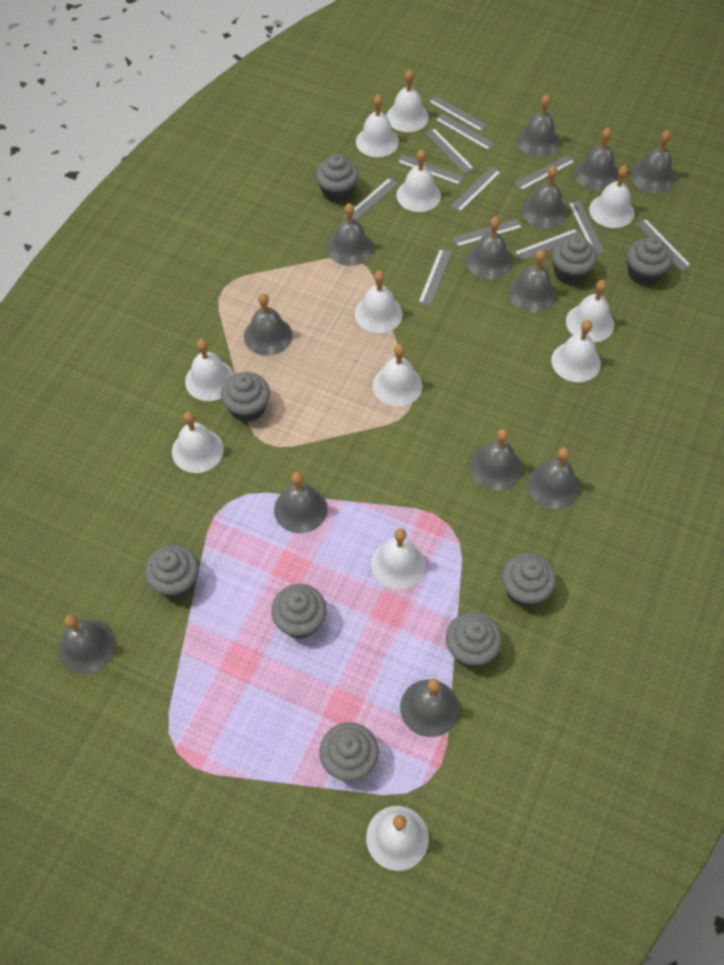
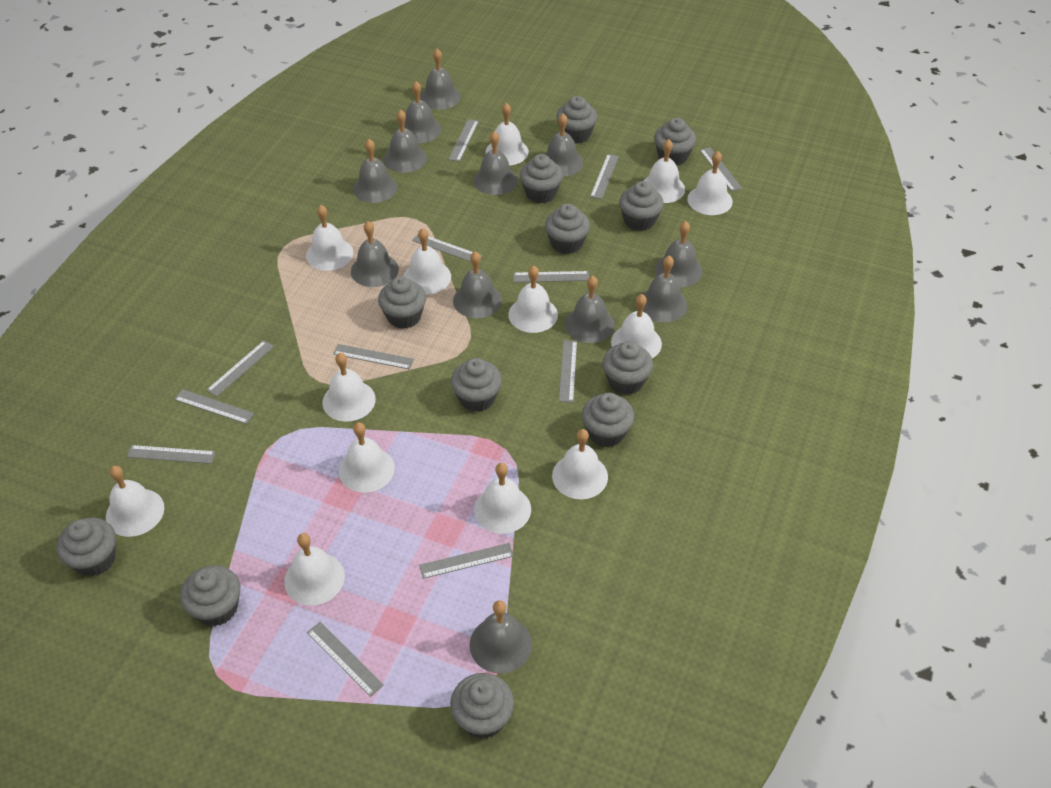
grey bell: 13 -> 12
grey cupcake: 9 -> 12
white bell: 12 -> 13

